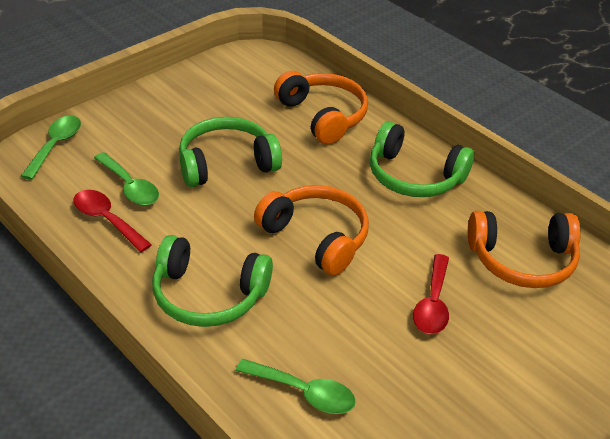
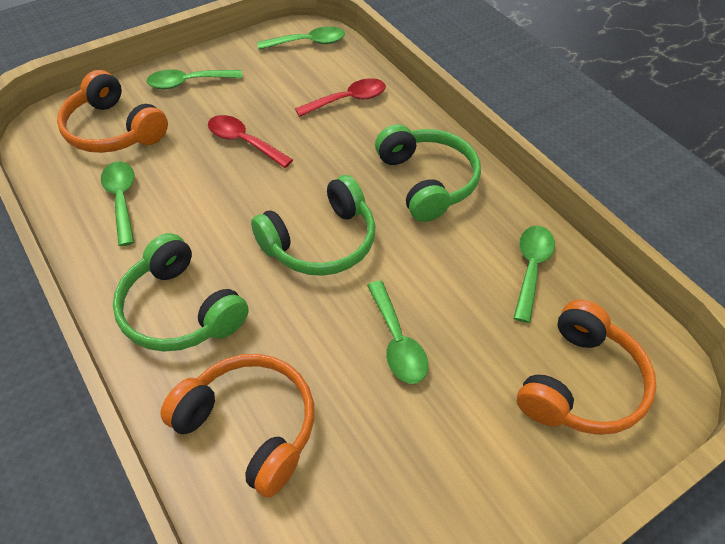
green spoon: 3 -> 5

